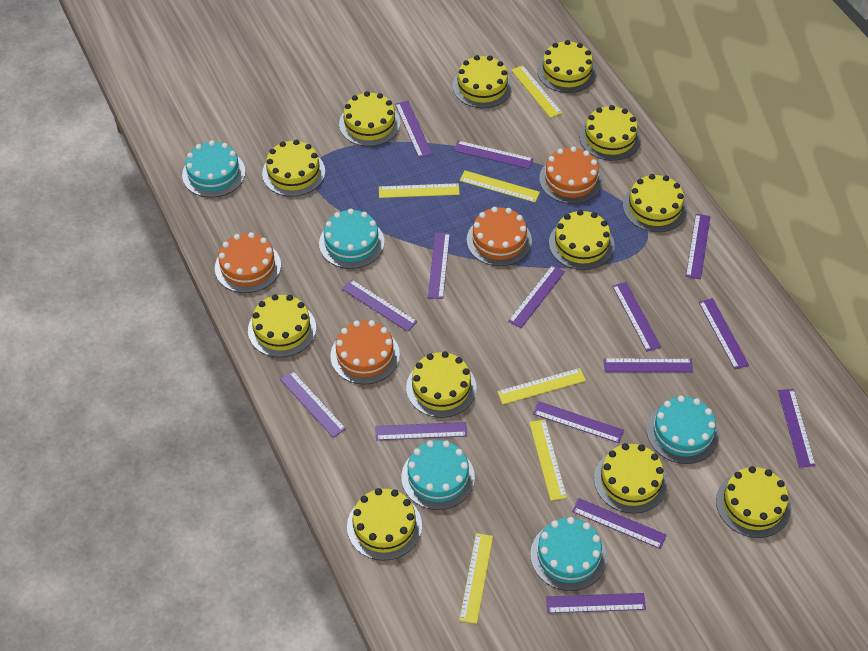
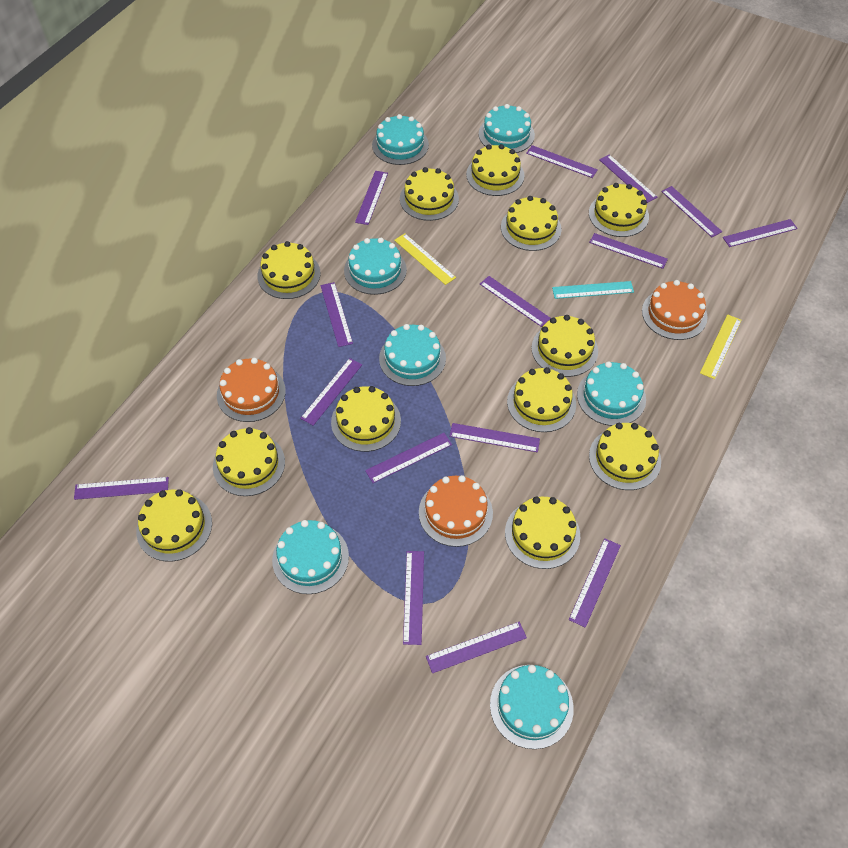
orange cake: 4 -> 3
turquoise cake: 5 -> 7
turquoise ruler: 0 -> 1
yellow ruler: 6 -> 2

